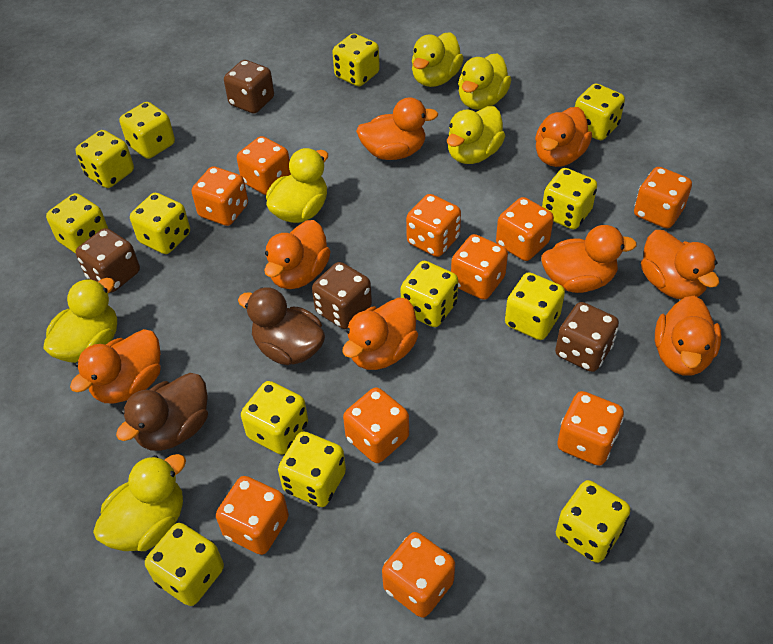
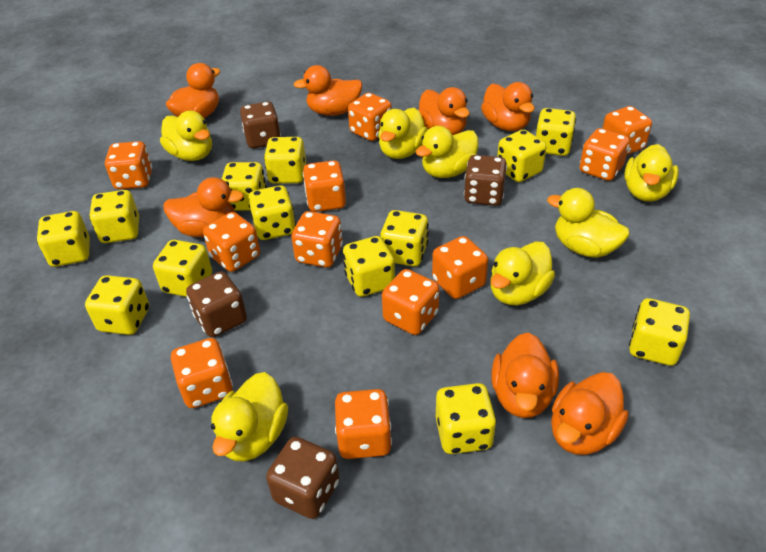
brown duck: 2 -> 0
orange dice: 10 -> 11
orange duck: 8 -> 7
yellow duck: 6 -> 7

